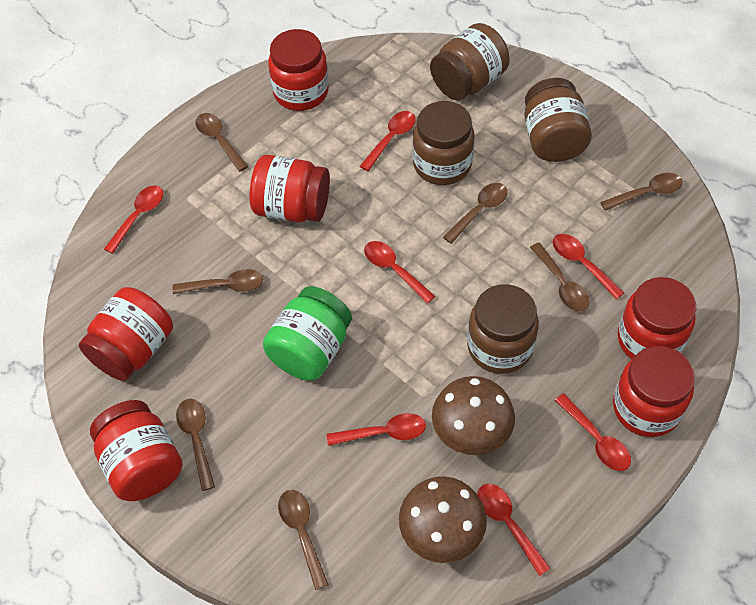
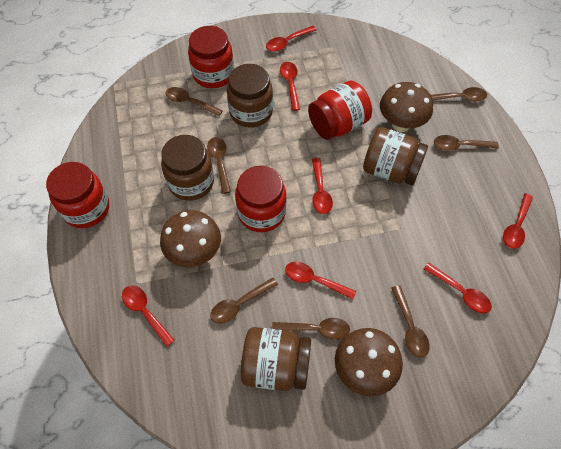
brown mushroom: 2 -> 3
green jar: 1 -> 0
red jar: 6 -> 4

